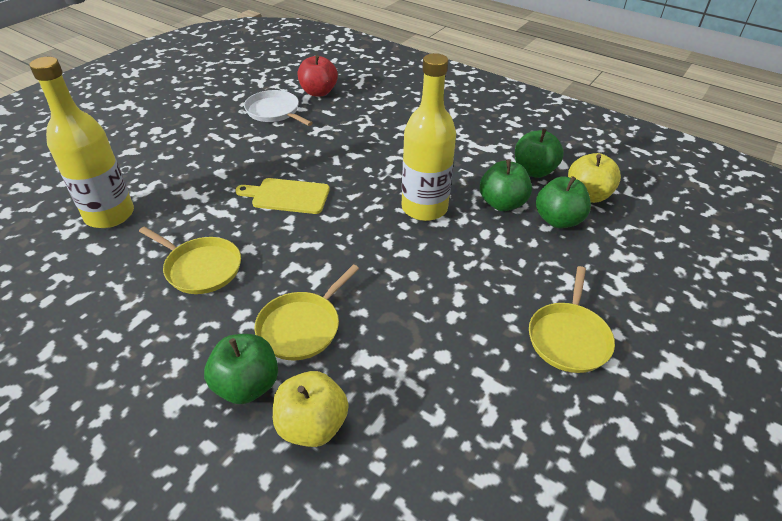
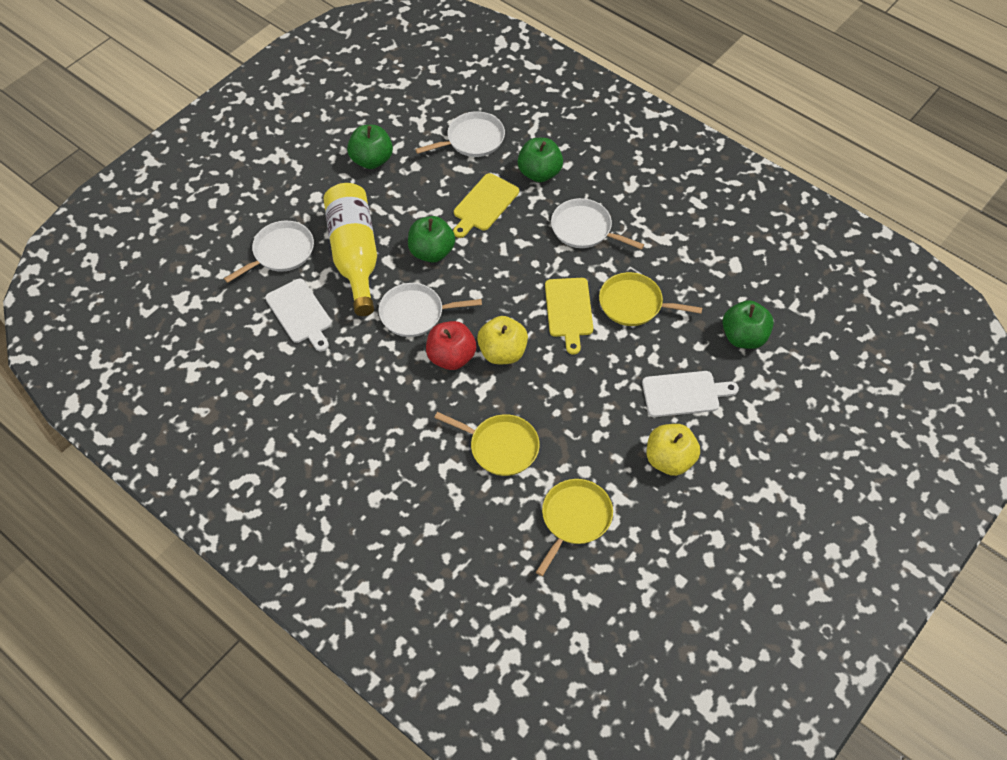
white cutting board: 0 -> 2
white pan: 1 -> 4
yellow bottle: 2 -> 1
yellow cutting board: 1 -> 2

